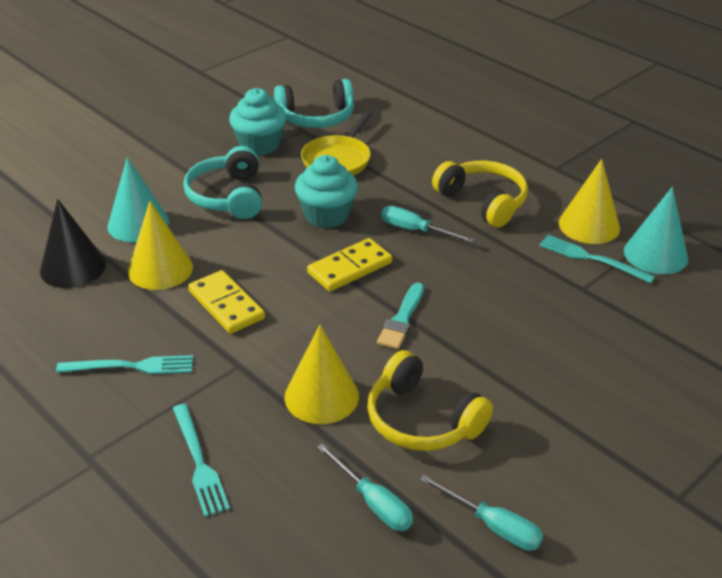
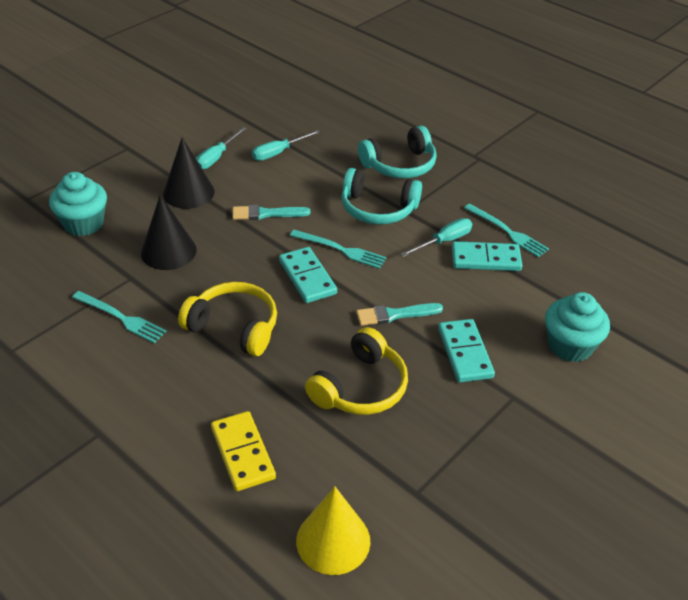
black cone: 1 -> 2
turquoise brush: 1 -> 2
turquoise cone: 2 -> 0
turquoise domino: 0 -> 3
yellow cone: 3 -> 1
yellow domino: 2 -> 1
yellow pan: 1 -> 0

